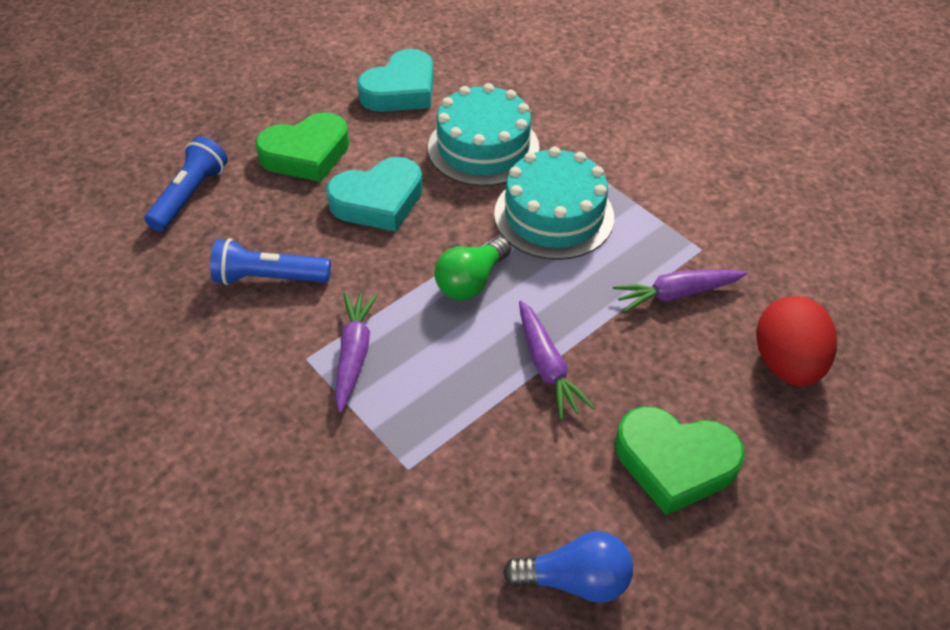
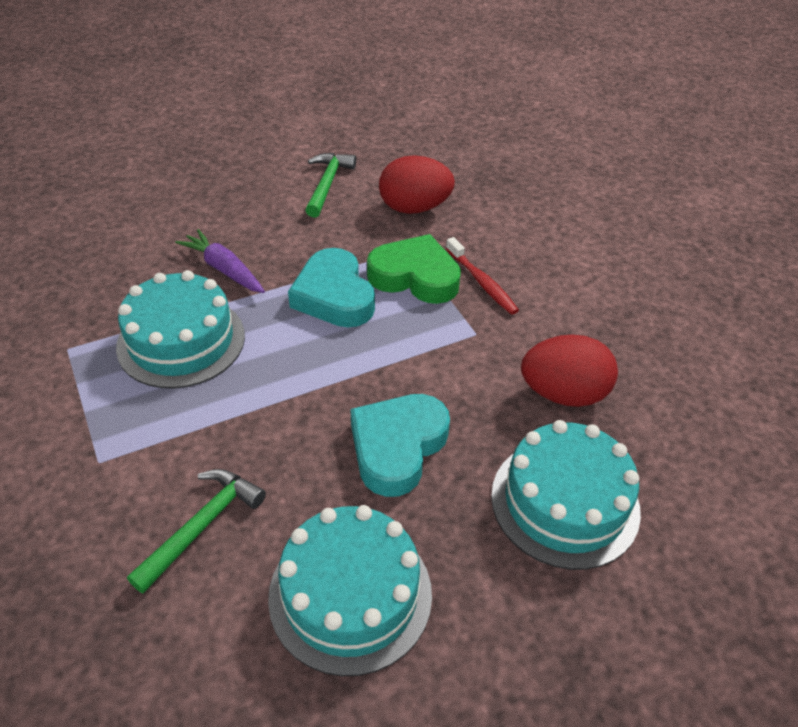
blue flashlight: 2 -> 0
blue light bulb: 1 -> 0
green hammer: 0 -> 2
green heart: 2 -> 1
green light bulb: 1 -> 0
purple carrot: 3 -> 1
red egg: 1 -> 2
red toothbrush: 0 -> 1
turquoise cake: 2 -> 3

